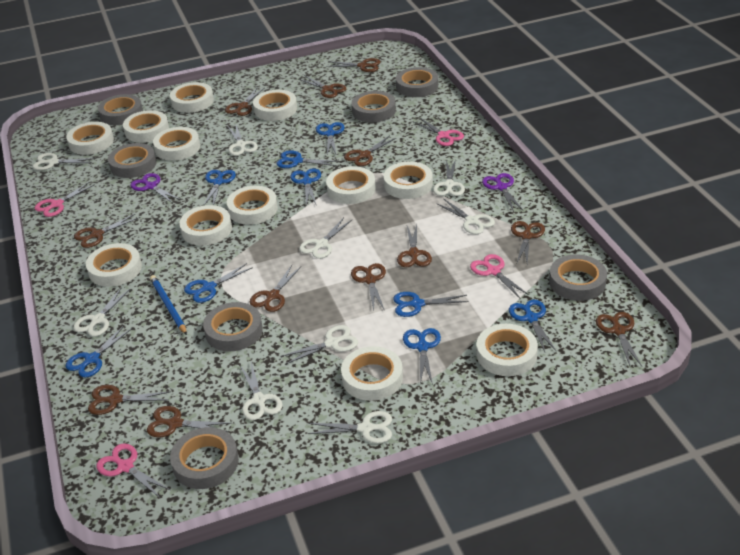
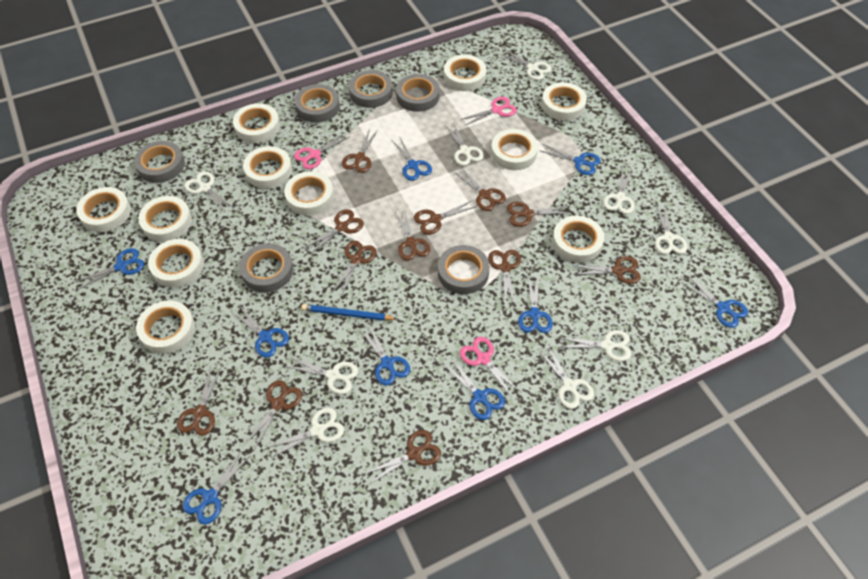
grey tape: 7 -> 6
pink scissors: 4 -> 3
purple scissors: 2 -> 0
white tape: 12 -> 11

